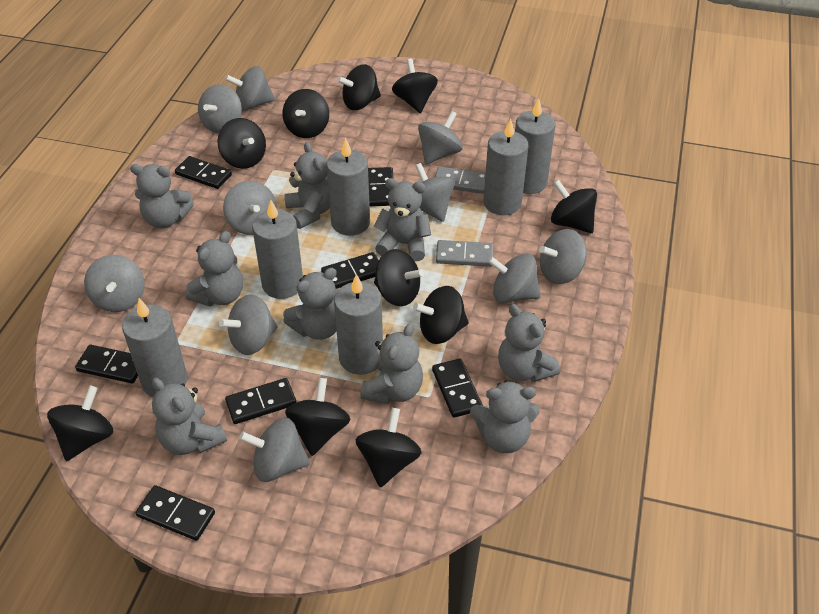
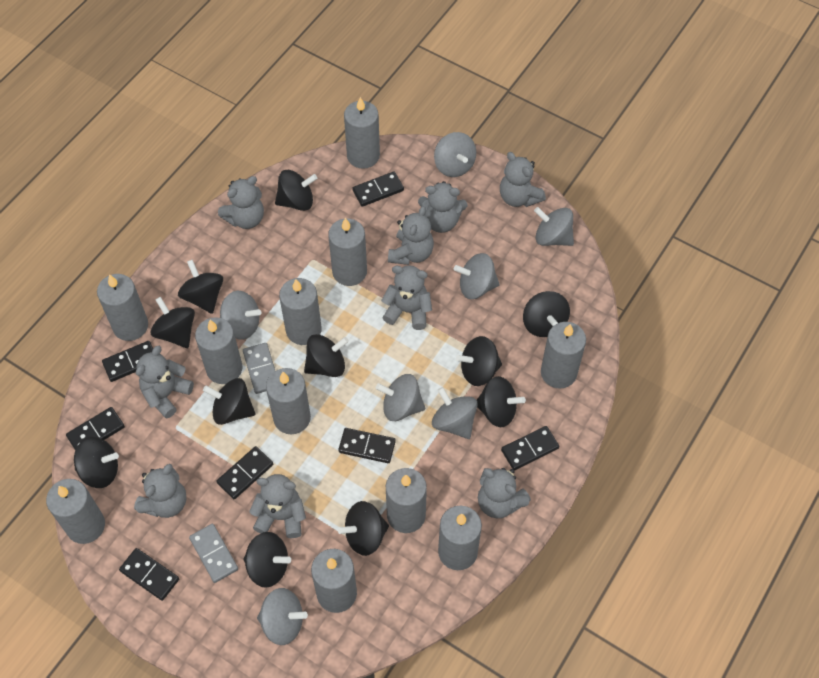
black spinning top: 10 -> 11
grey candle: 6 -> 11
grey spinning top: 10 -> 7

